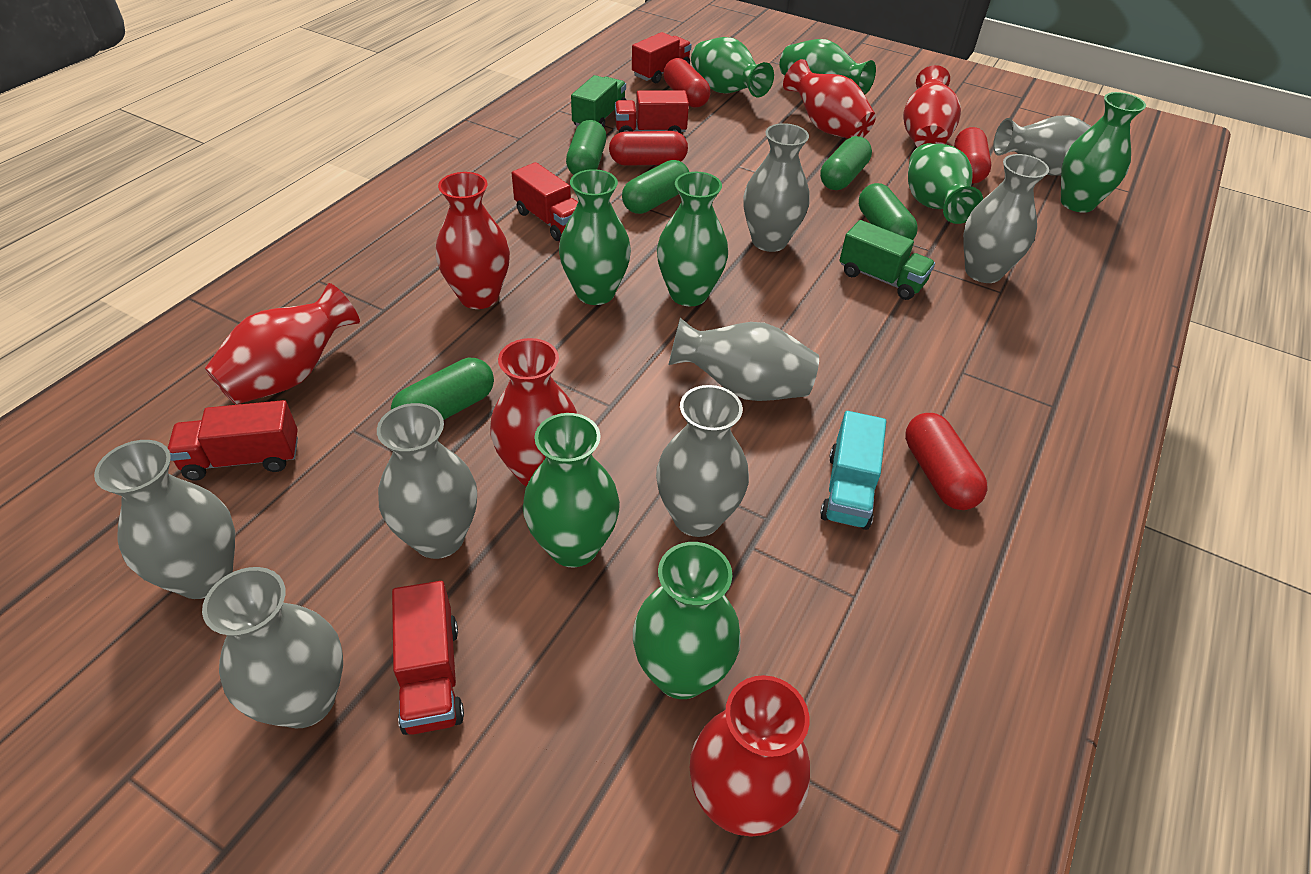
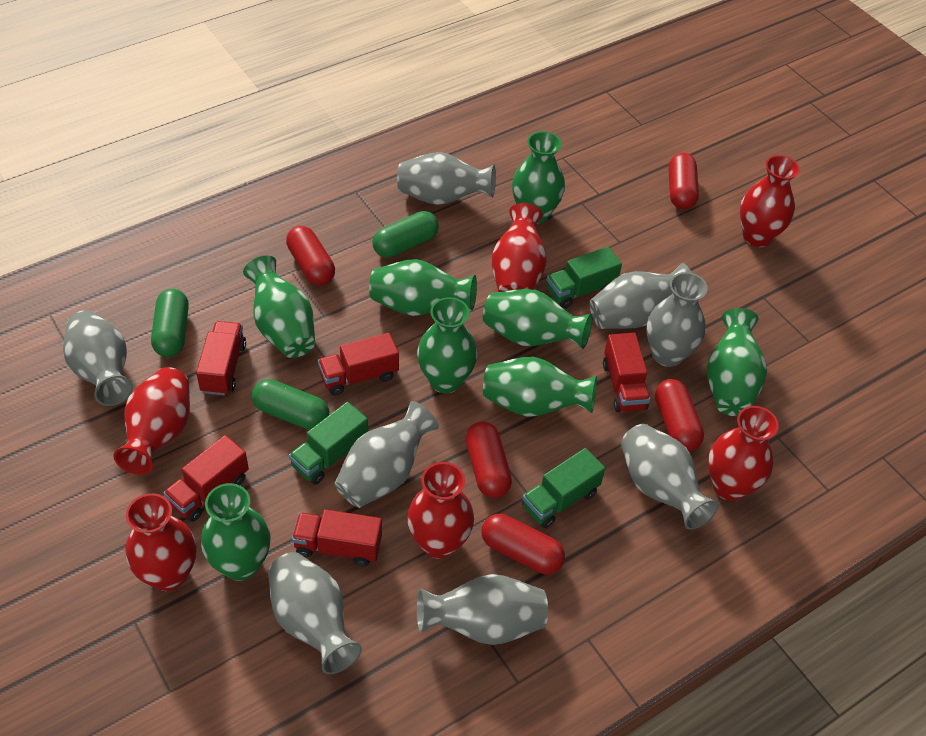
green capsule: 5 -> 3
green truck: 2 -> 3
red capsule: 4 -> 5
turquoise truck: 1 -> 0

